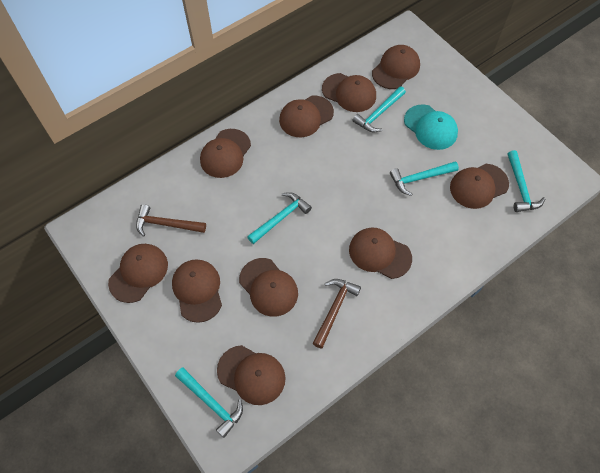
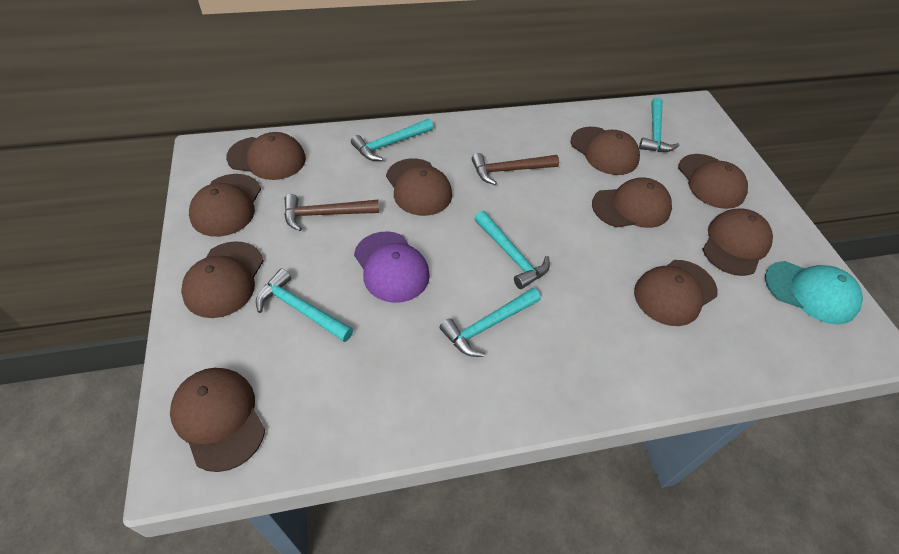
purple cap: 0 -> 1

